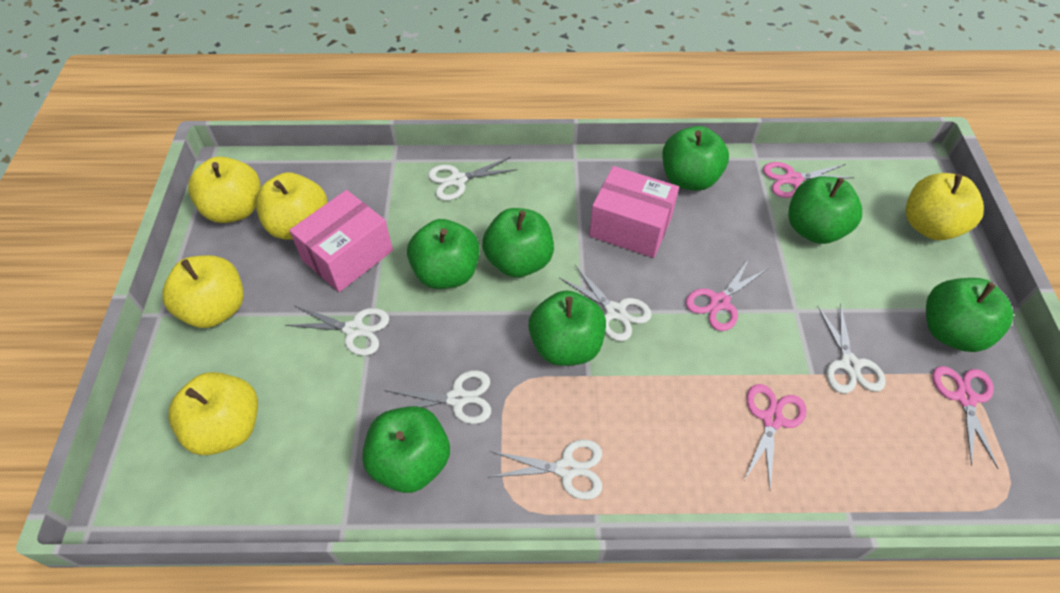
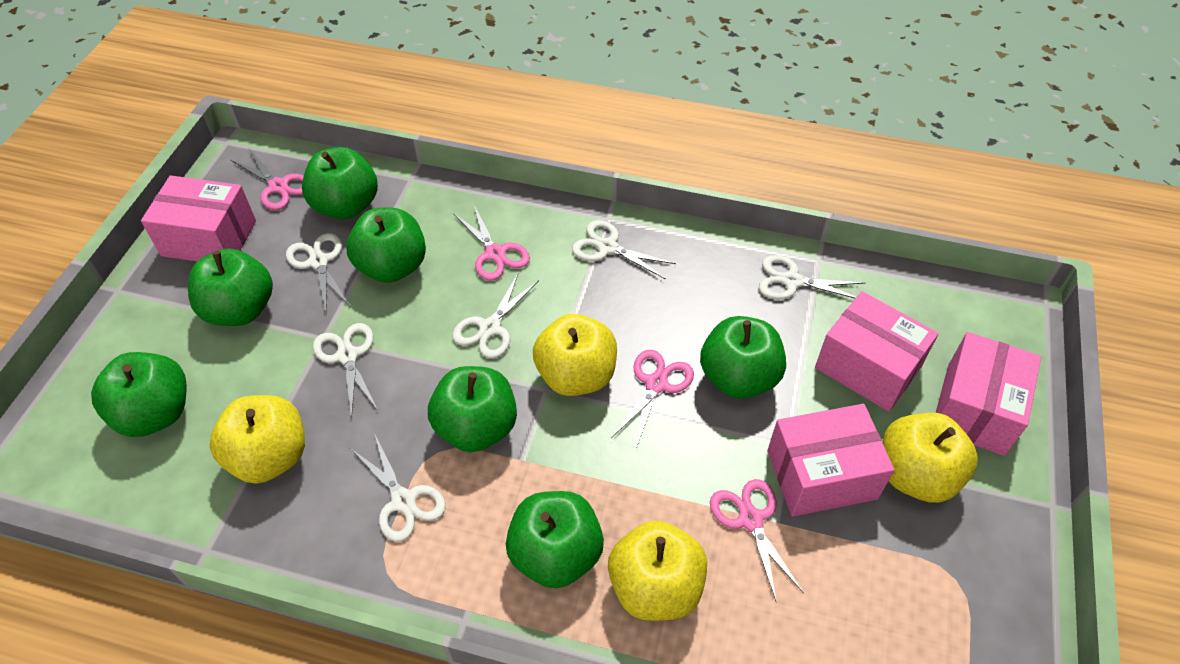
pink box: 2 -> 4
yellow apple: 5 -> 4

